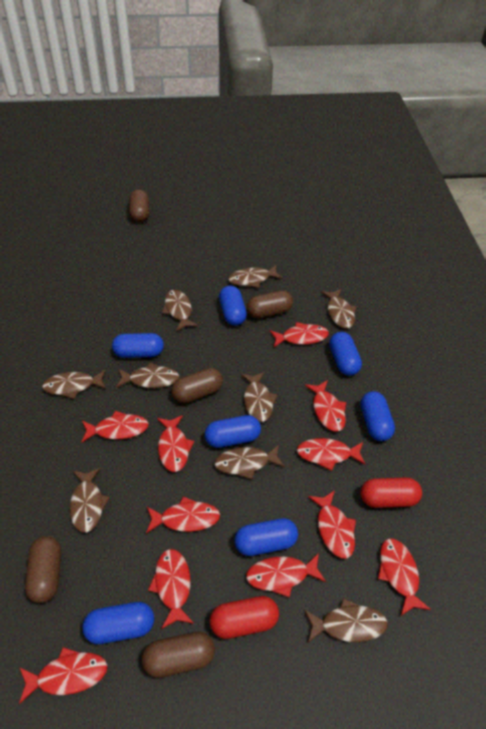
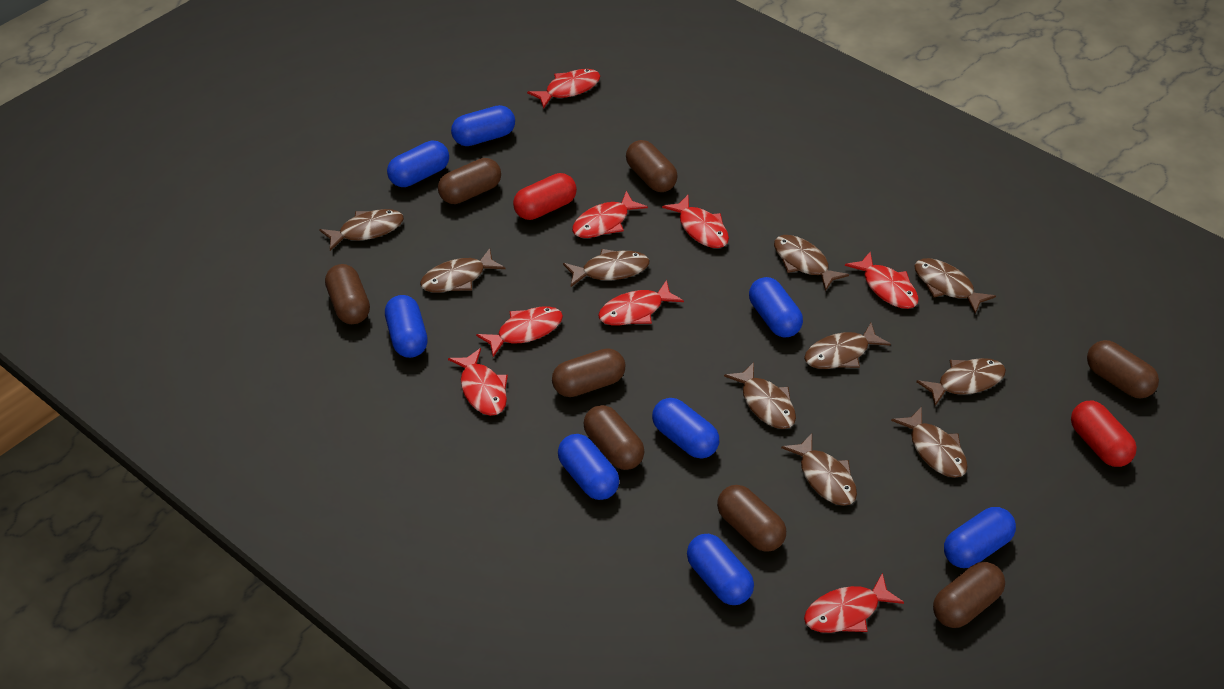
blue capsule: 7 -> 8
brown capsule: 5 -> 8
brown fish: 9 -> 10
red fish: 11 -> 8

